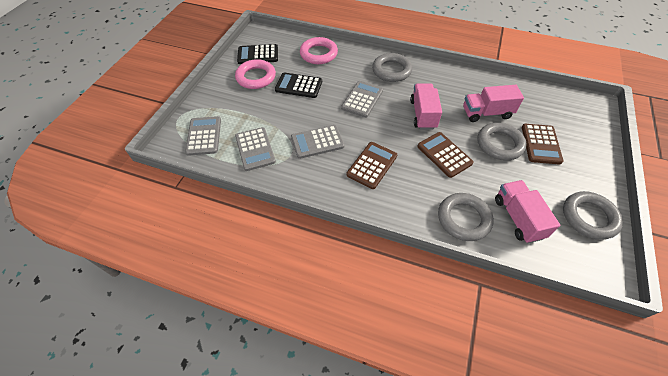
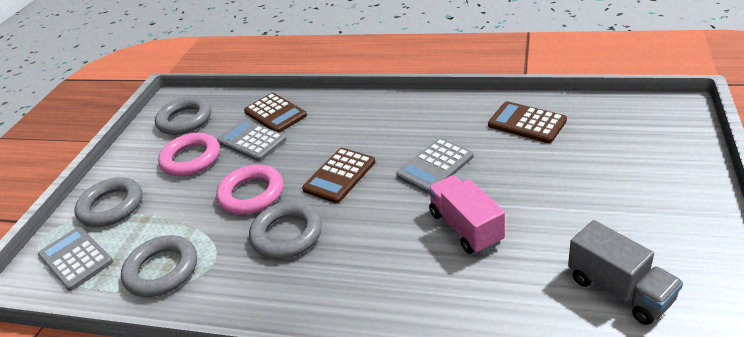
black calculator: 2 -> 0
grey calculator: 4 -> 3
grey truck: 0 -> 1
pink truck: 3 -> 1

